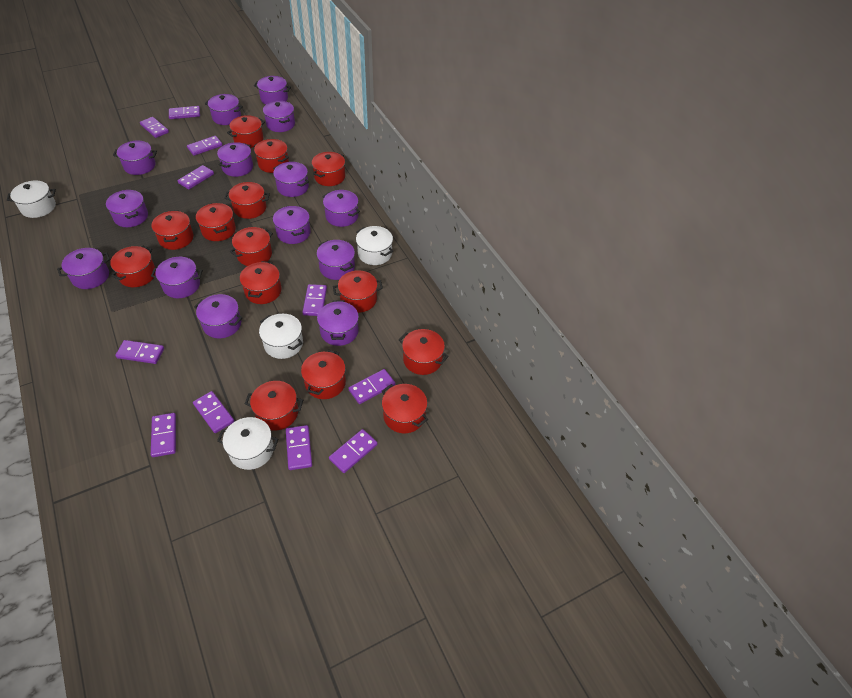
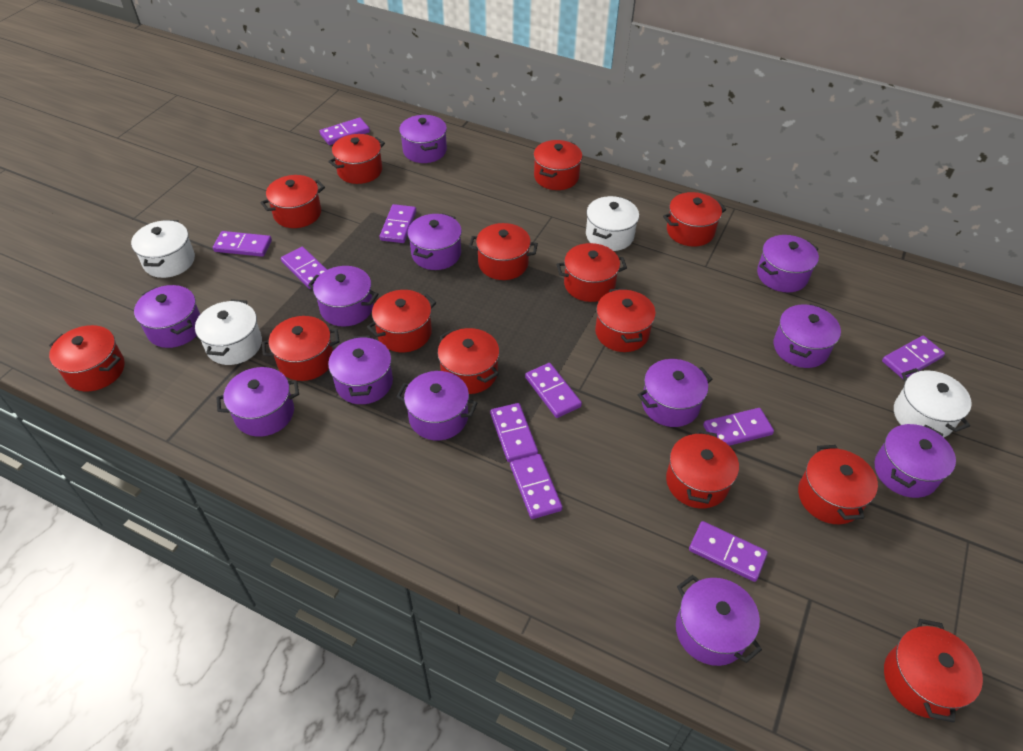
purple domino: 11 -> 10
purple pot: 14 -> 12

